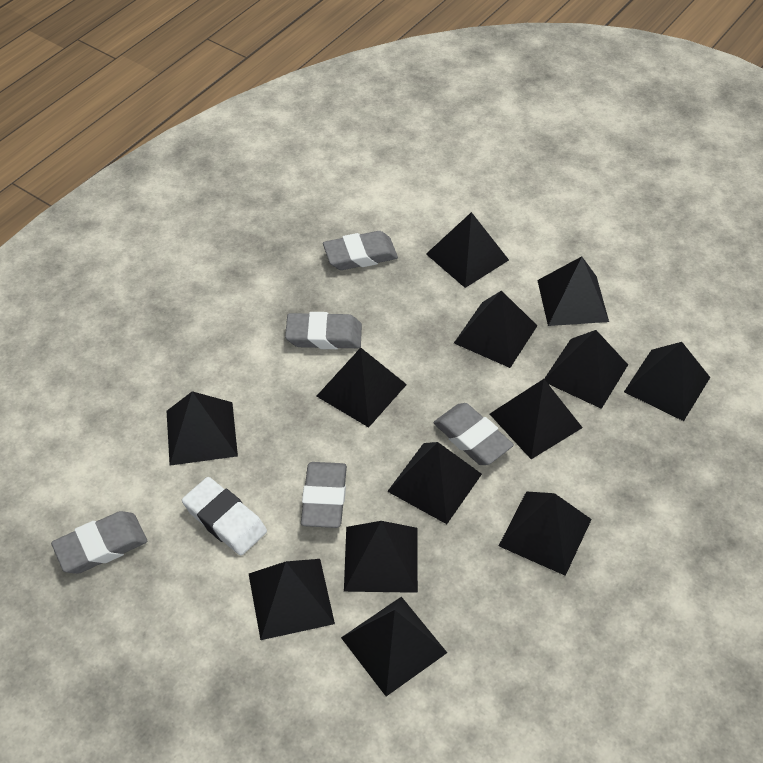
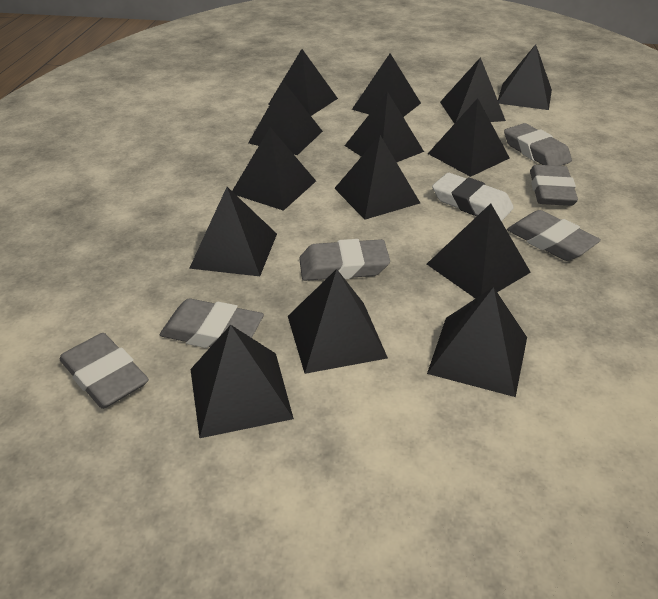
black pyramid: 13 -> 14
grey eraser: 5 -> 6

